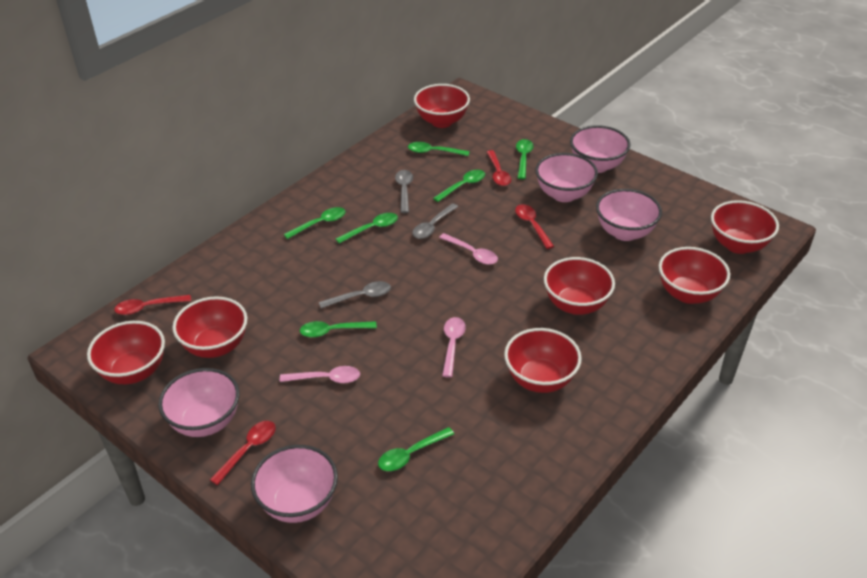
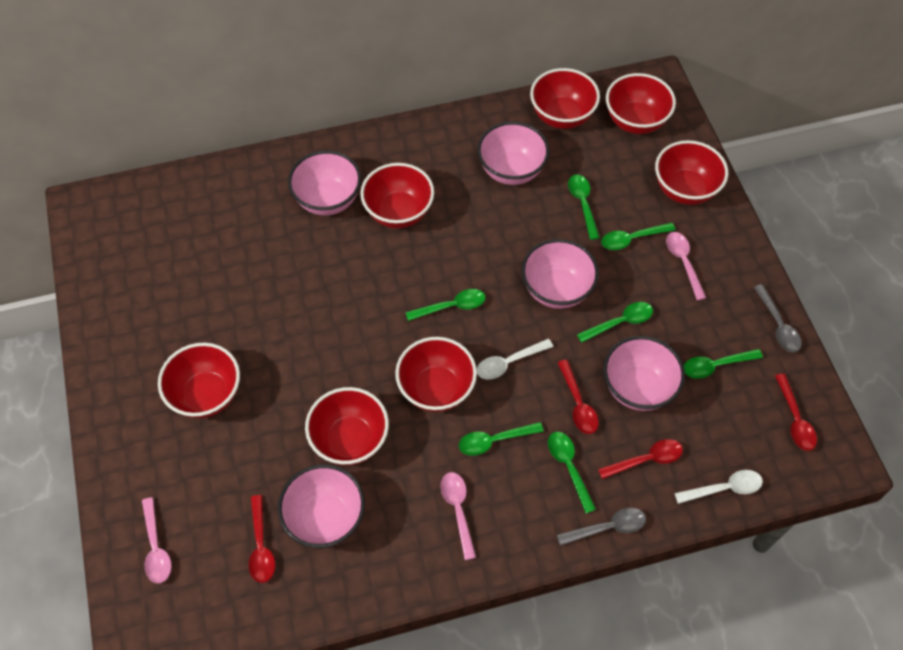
grey spoon: 3 -> 2
white spoon: 0 -> 2

